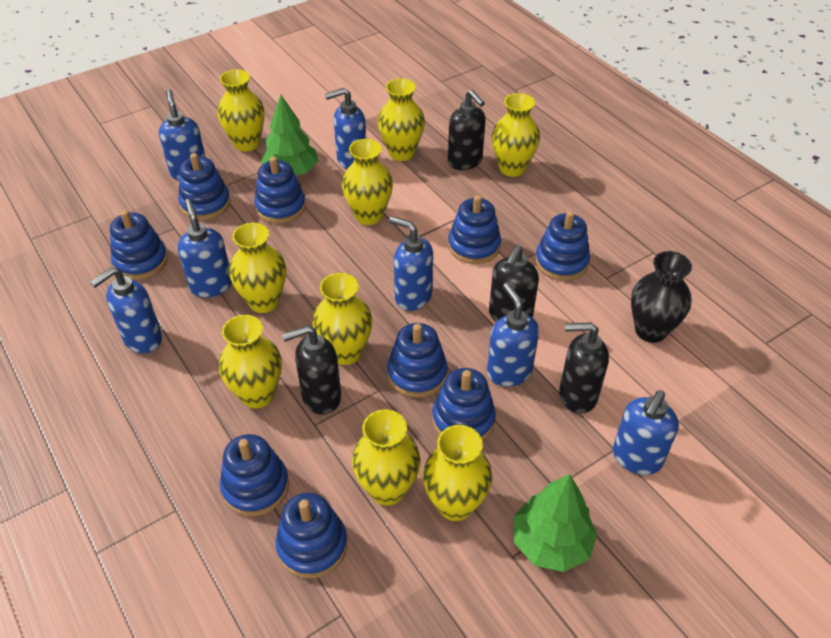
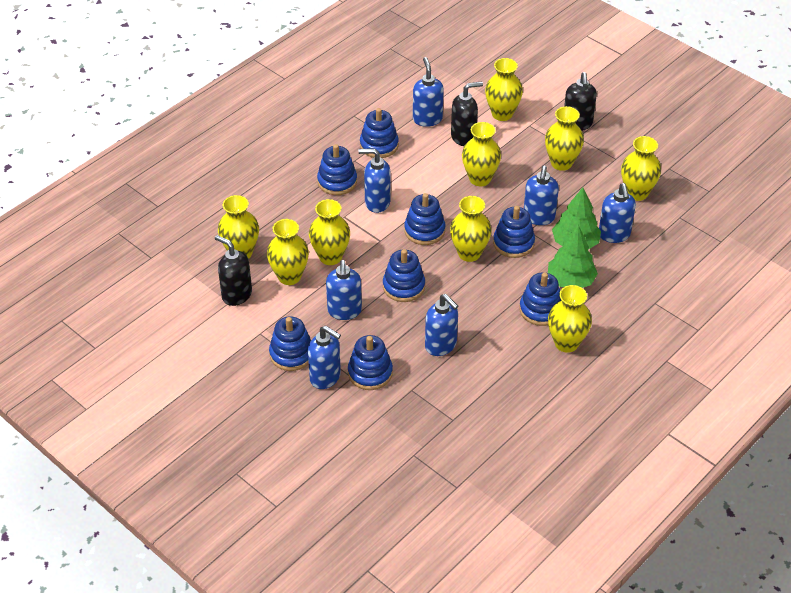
black soap dispenser: 4 -> 3
black vase: 1 -> 0
blue stacking toy: 9 -> 8

